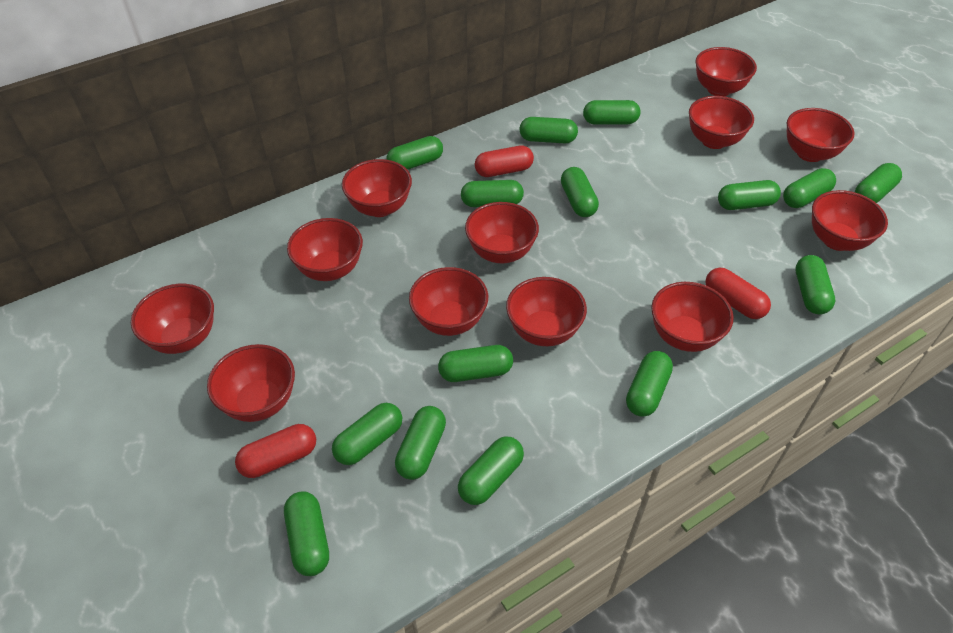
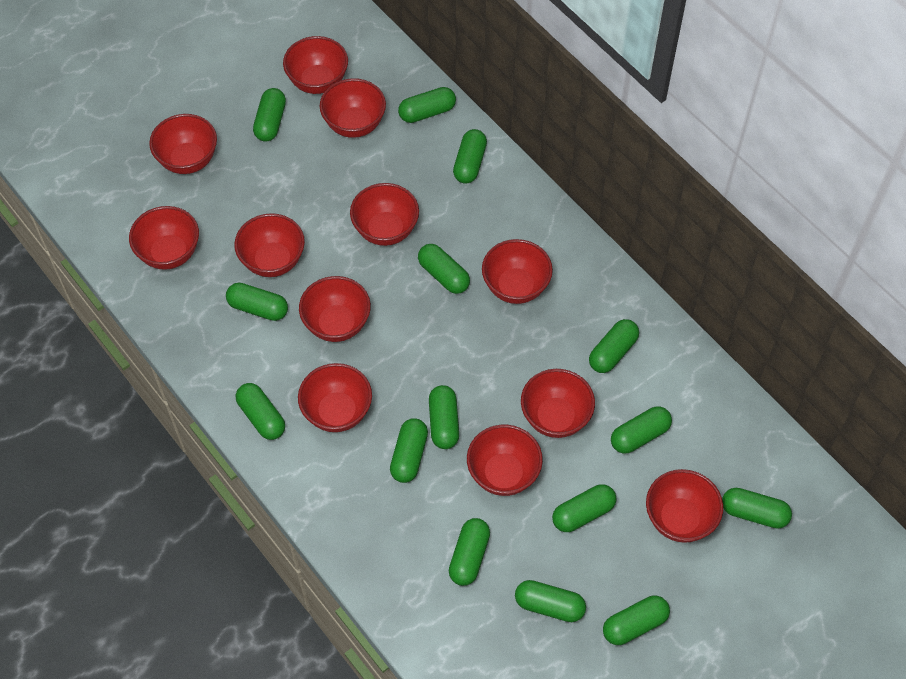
red capsule: 3 -> 0

